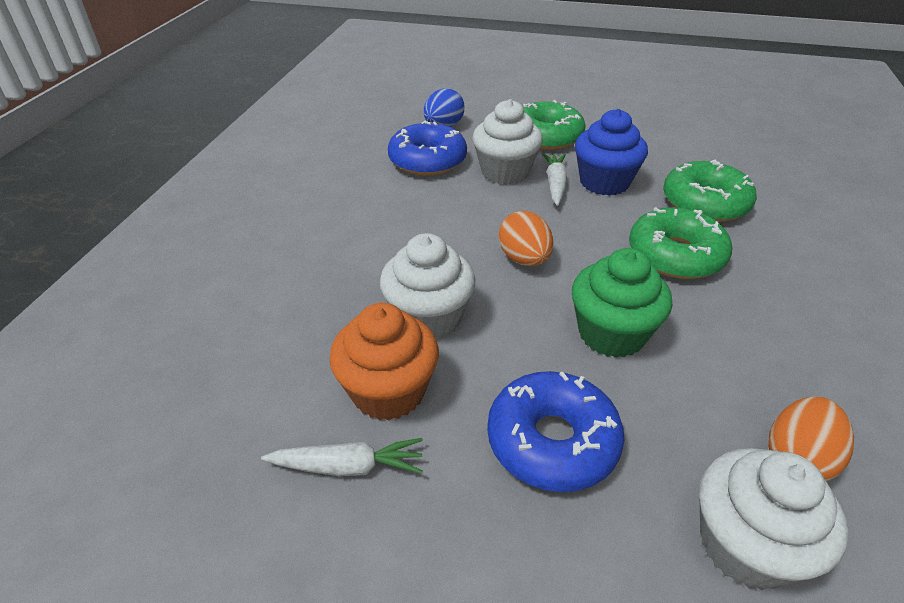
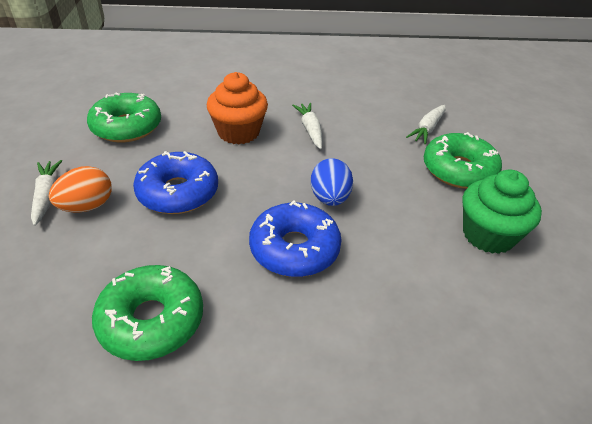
blue cupcake: 1 -> 0
orange egg: 2 -> 1
white carrot: 2 -> 3
white cupcake: 3 -> 0

